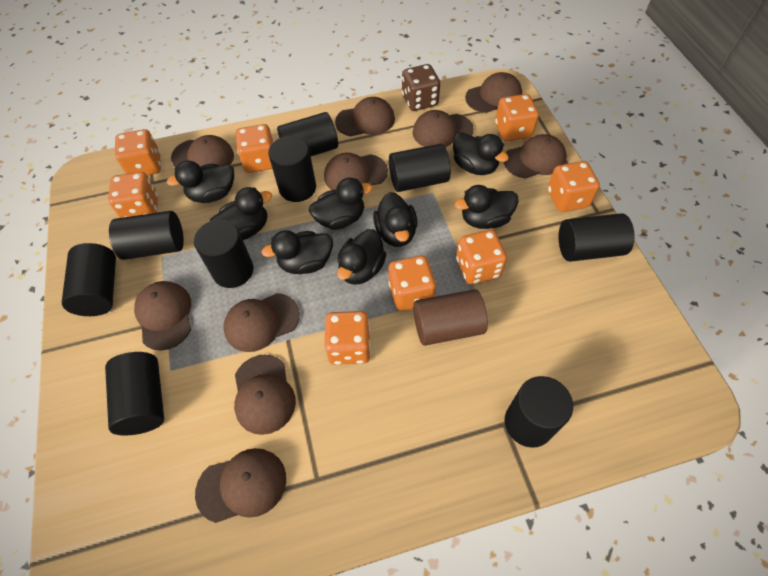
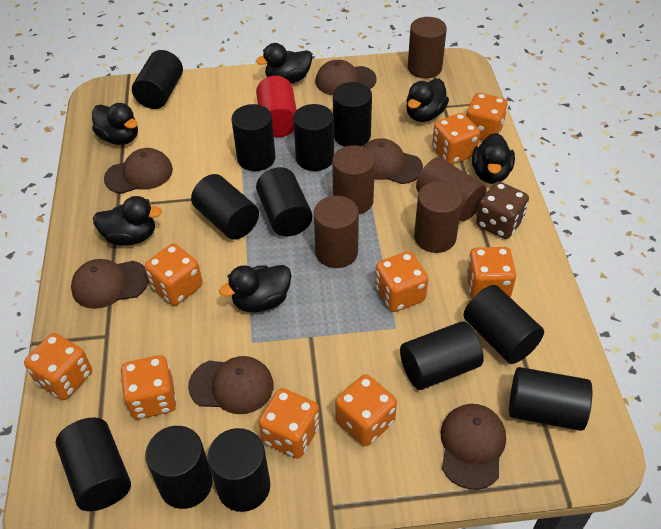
black cylinder: 9 -> 12
black duck: 8 -> 6
brown cap: 10 -> 6
brown cylinder: 1 -> 5
orange dice: 8 -> 9
red cylinder: 0 -> 1

